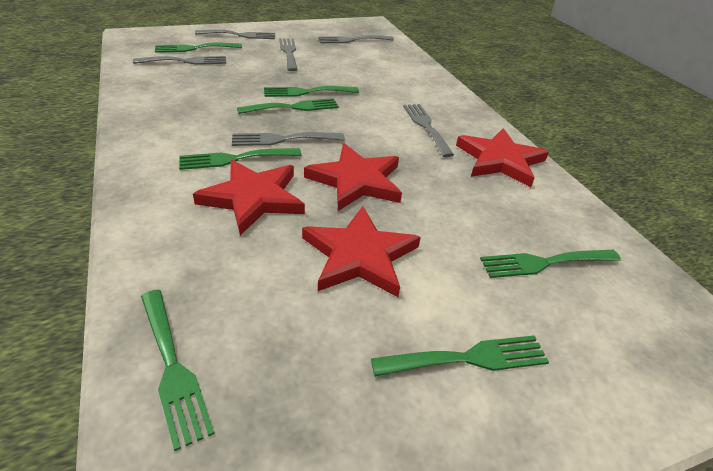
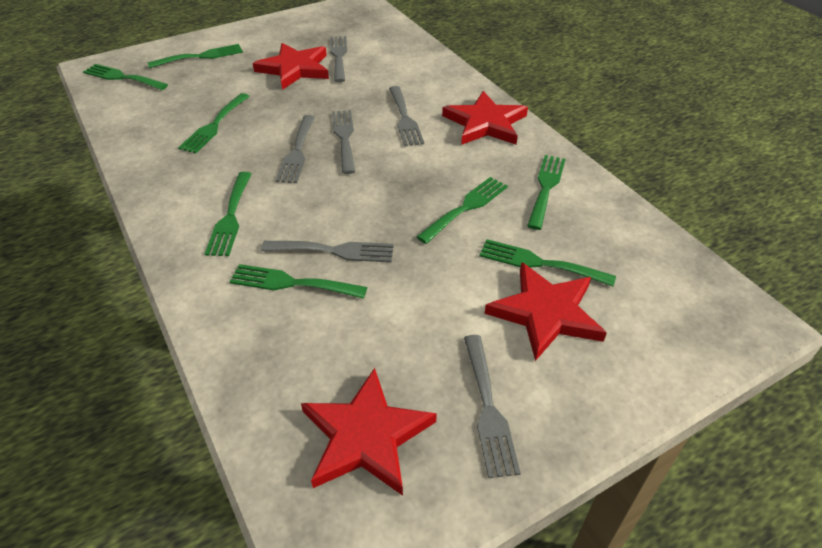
green fork: 7 -> 8

